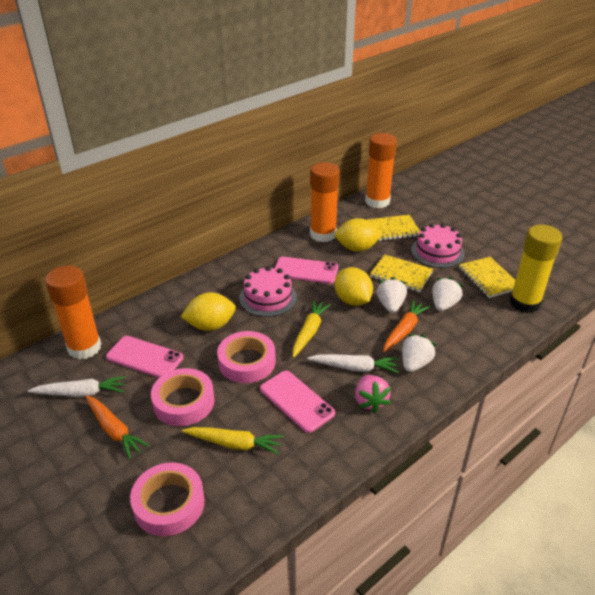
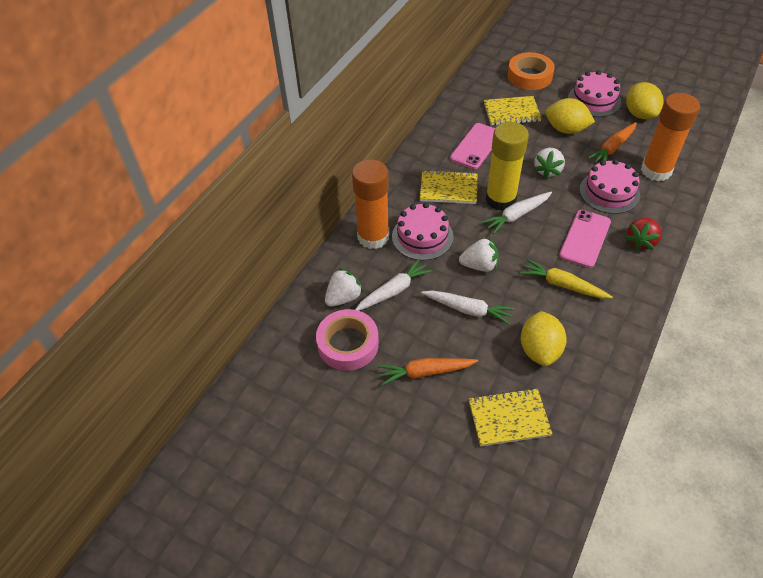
orange glue stick: 3 -> 2
orange tape: 0 -> 1
pink cake: 2 -> 3
pink phone: 3 -> 2
pink strawberry: 1 -> 0
pink tape: 3 -> 1
red strawberry: 0 -> 1
white carrot: 2 -> 3
yellow carrot: 2 -> 1

